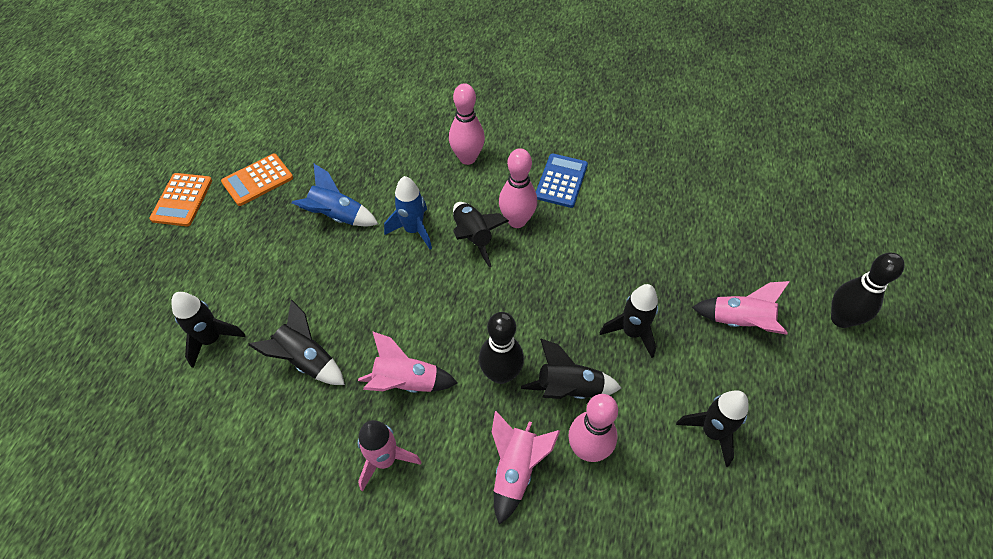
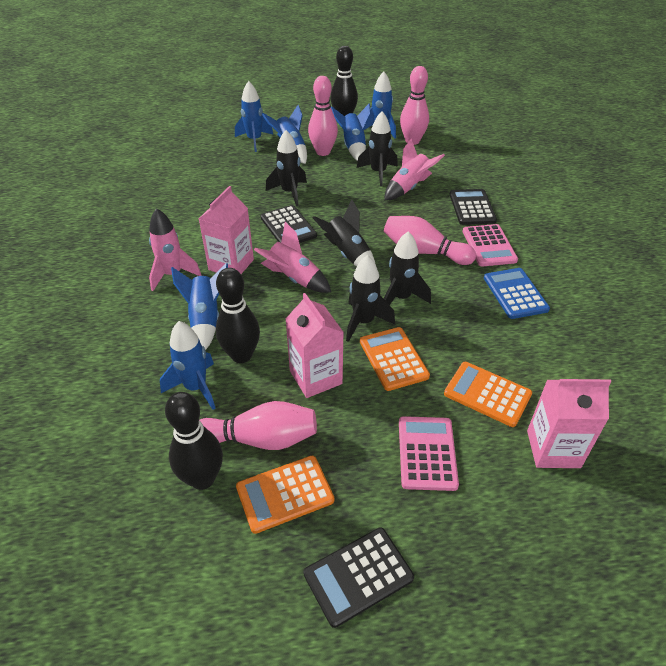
black bowling pin: 2 -> 3
black calculator: 0 -> 3
black rocket: 6 -> 5
blue rocket: 2 -> 6
orange calculator: 2 -> 3
pink bowling pin: 3 -> 4
pink calculator: 0 -> 2
pink carton: 0 -> 3
pink rocket: 4 -> 3

